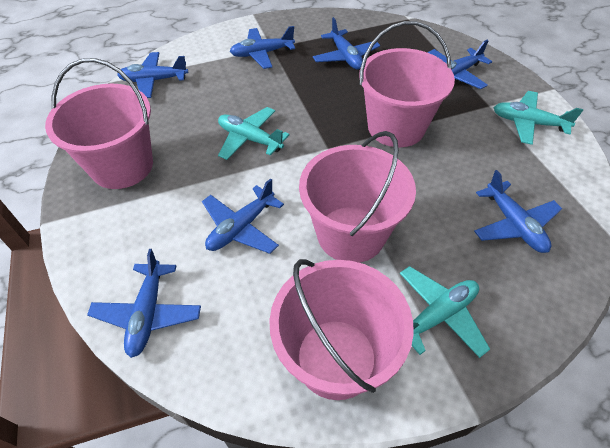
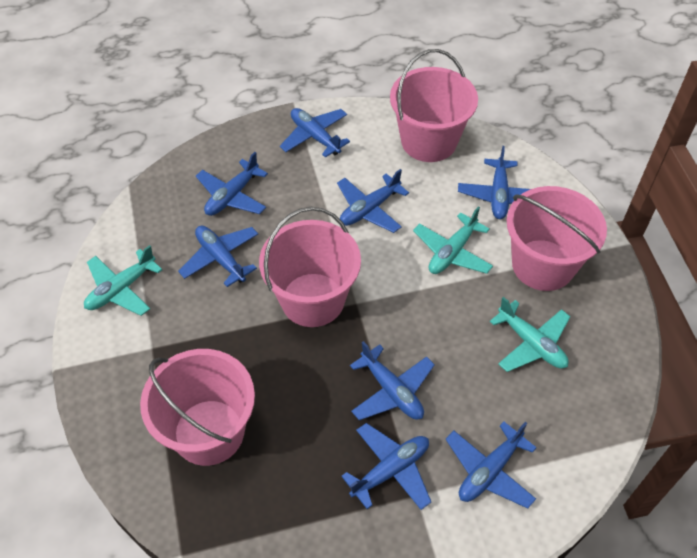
blue plane: 7 -> 8

